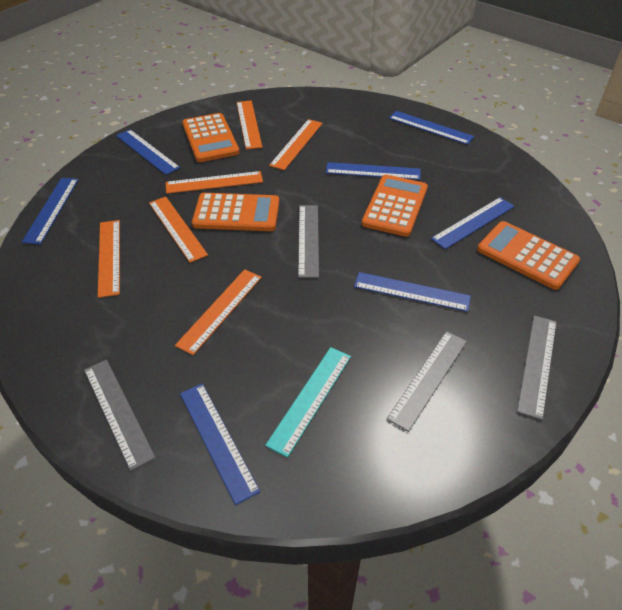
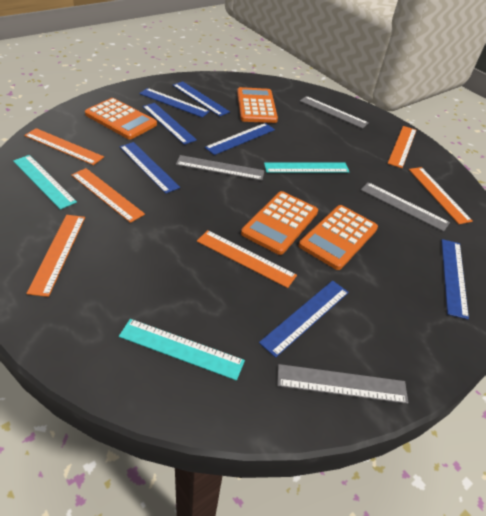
turquoise ruler: 1 -> 3

